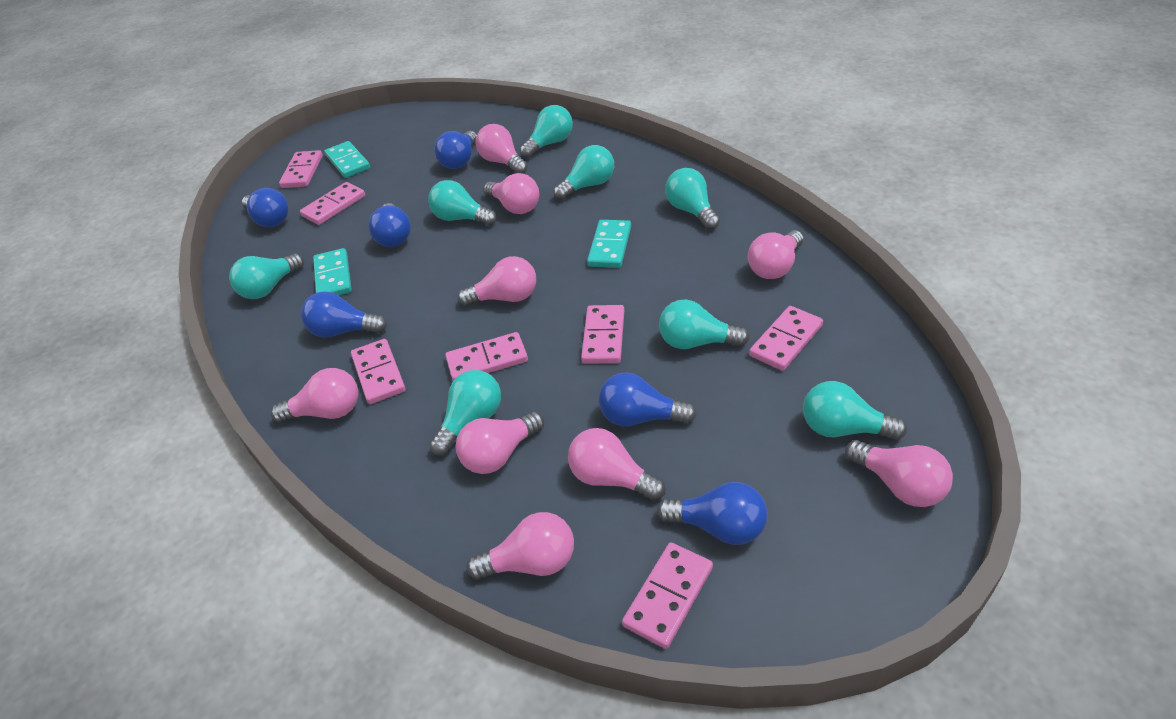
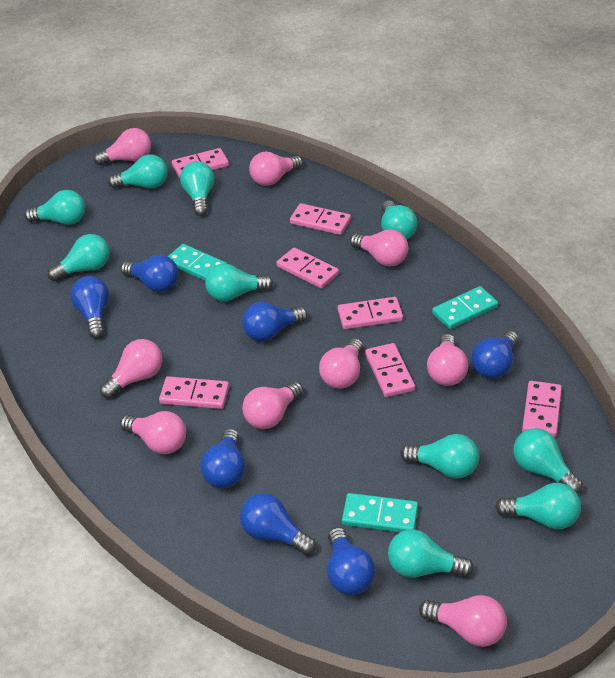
blue light bulb: 6 -> 7
turquoise light bulb: 8 -> 10

